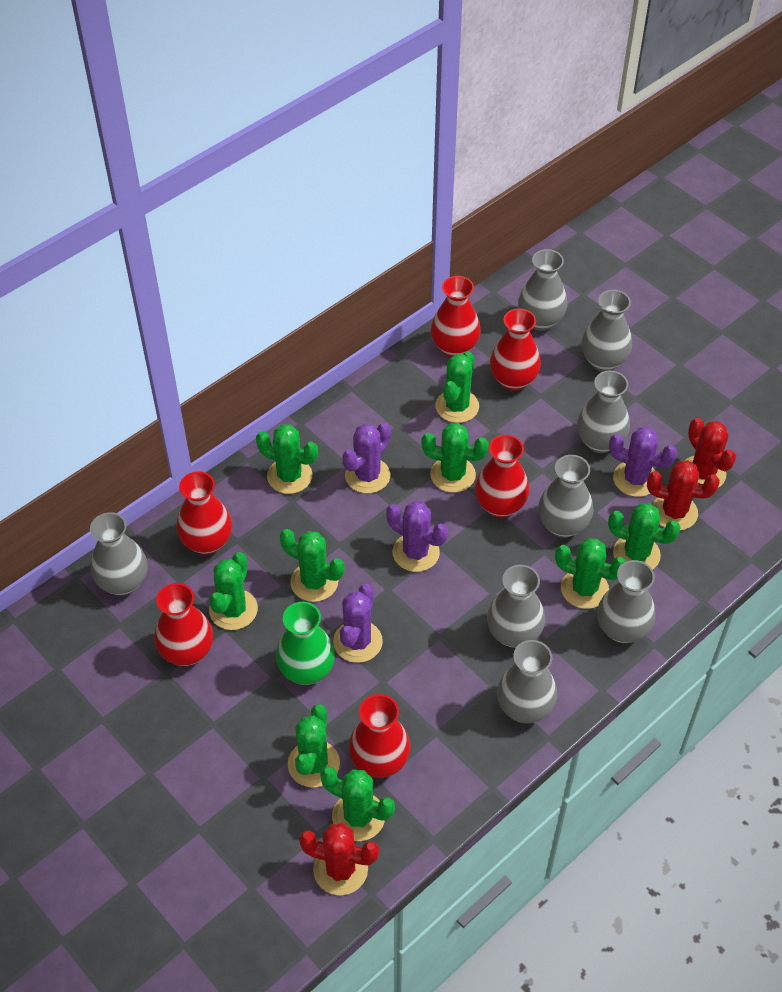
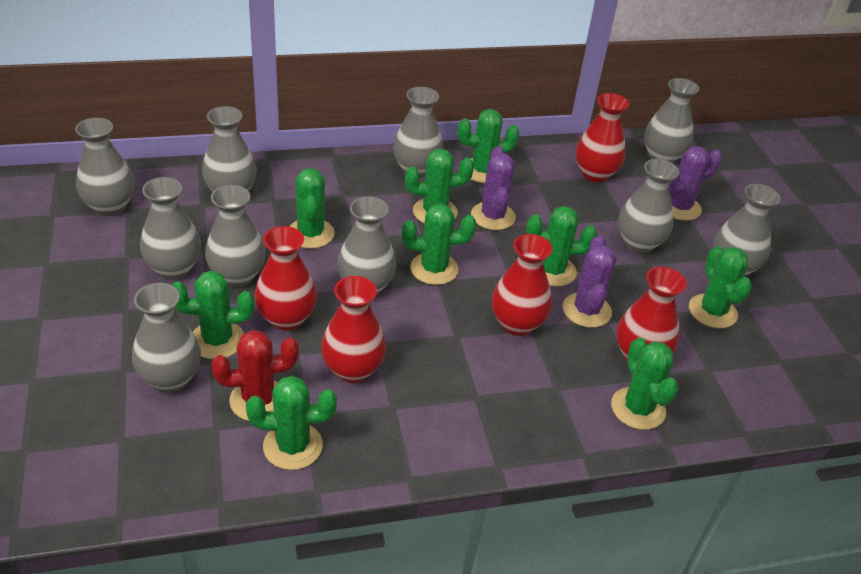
green vase: 1 -> 0
grey vase: 8 -> 10
purple cactus: 4 -> 3
red cactus: 3 -> 1
red vase: 6 -> 5

